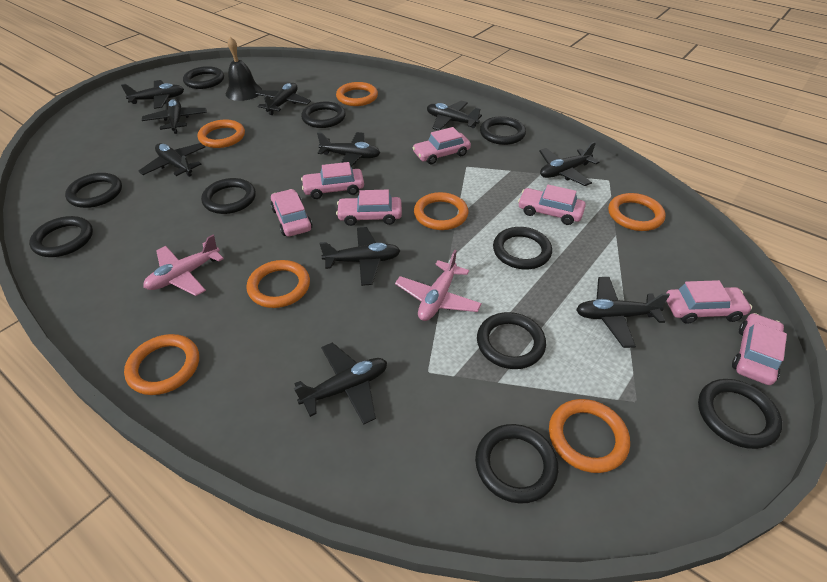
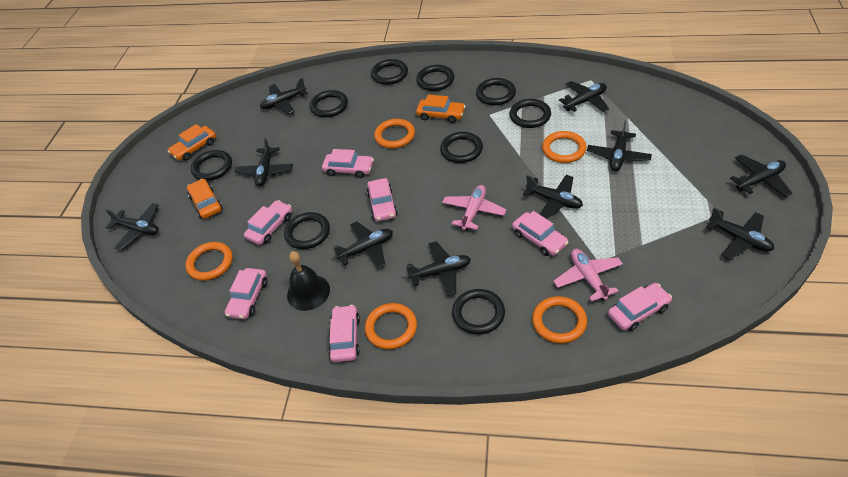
black ring: 10 -> 9
orange car: 0 -> 3
orange ring: 7 -> 5

